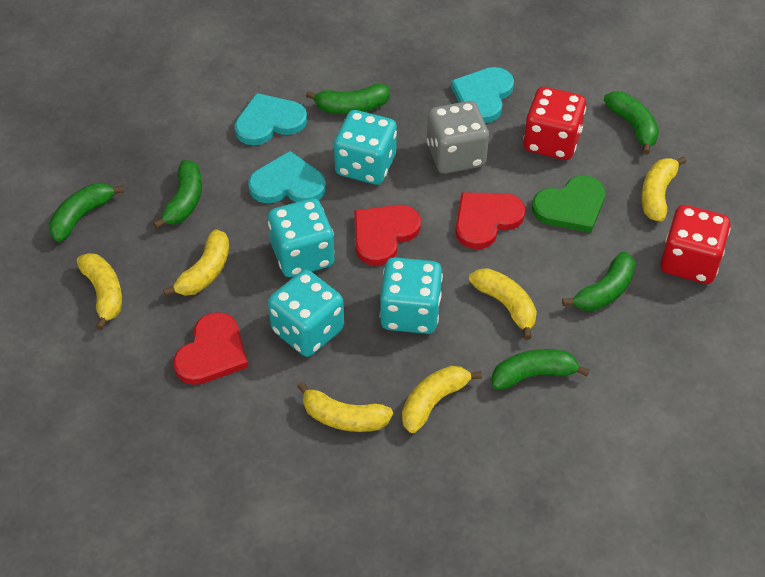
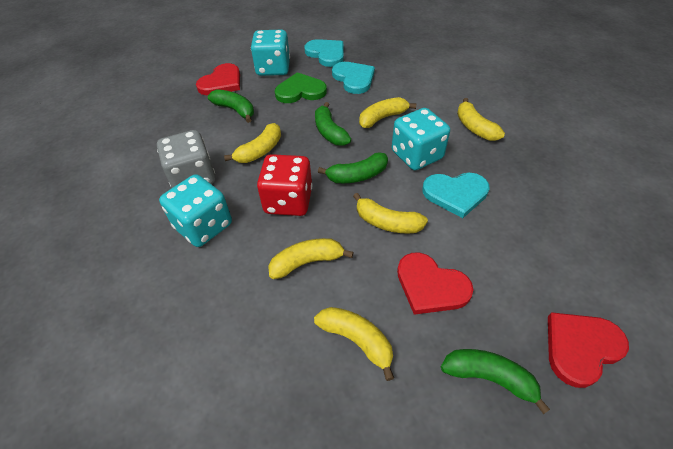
green banana: 6 -> 4
red dice: 2 -> 1
turquoise dice: 4 -> 3

